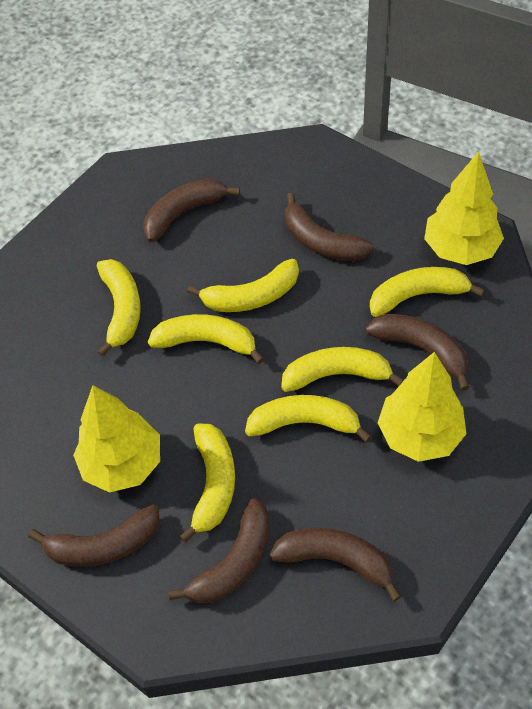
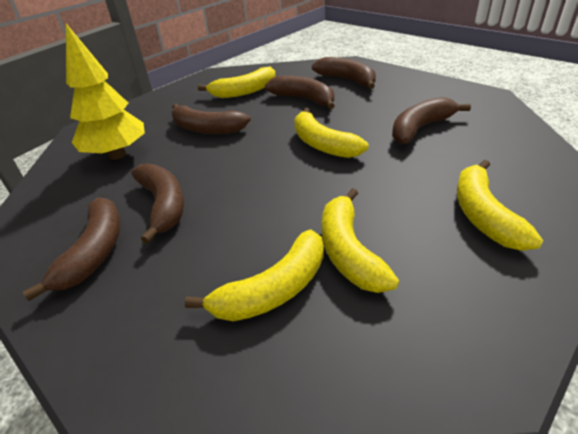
yellow banana: 7 -> 5
yellow tree: 3 -> 1

